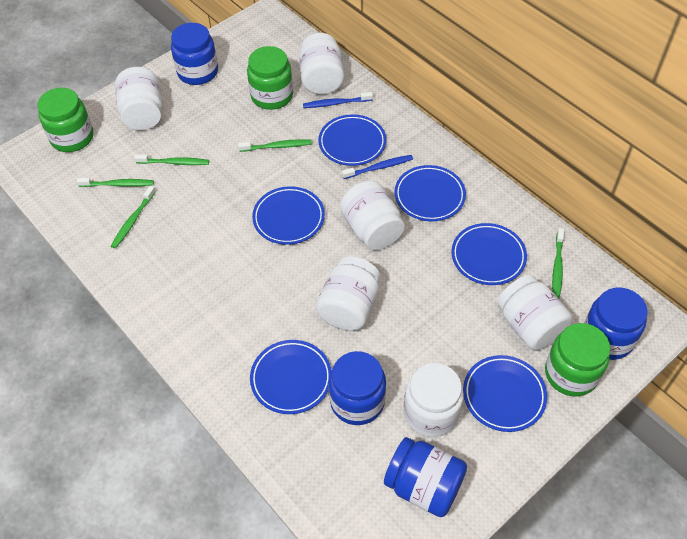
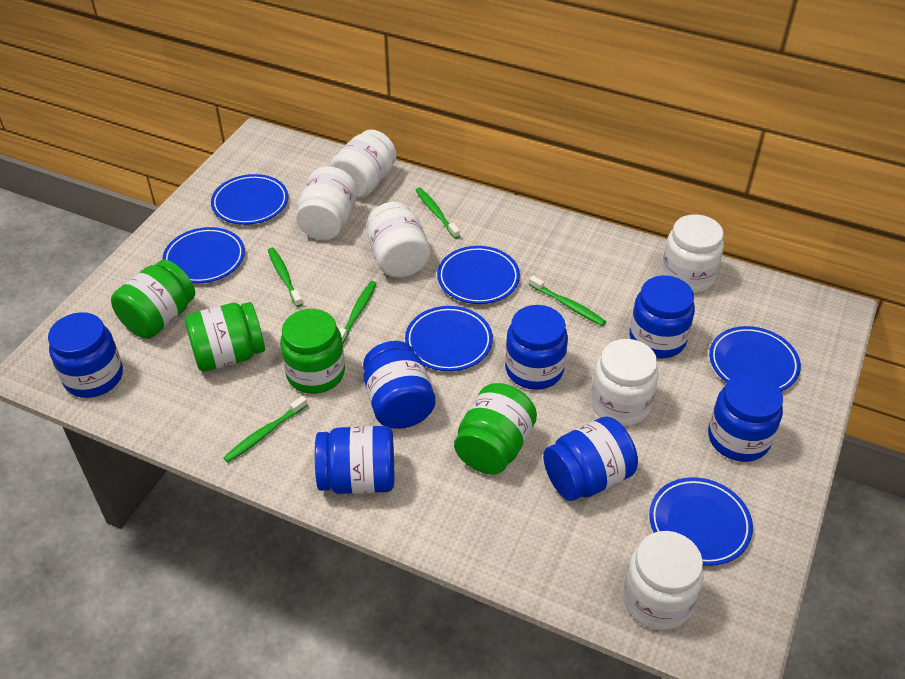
blue jar: 4 -> 7
blue toothbrush: 2 -> 0
green jar: 3 -> 4

